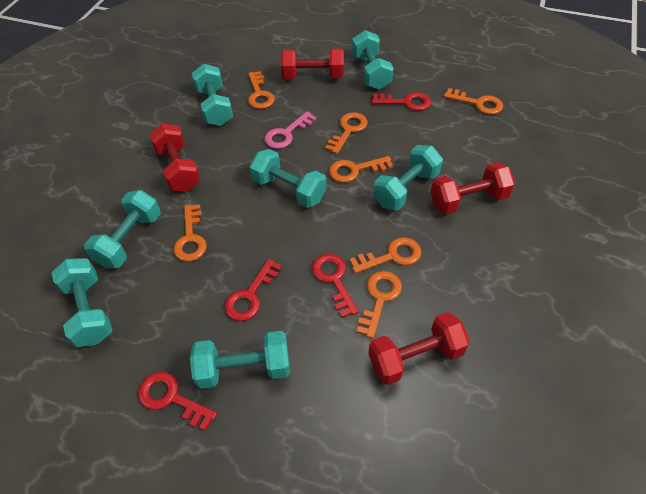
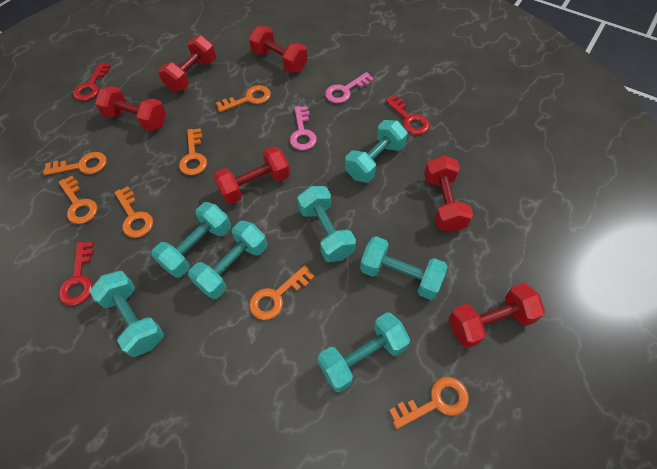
pink key: 1 -> 2
red dumbbell: 4 -> 6
red key: 4 -> 3

